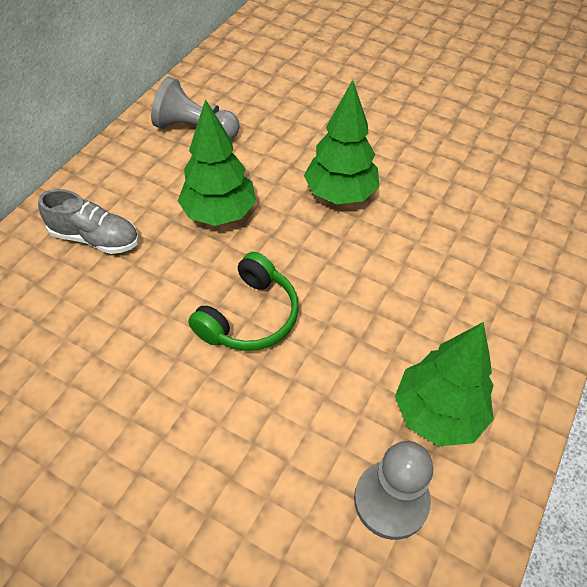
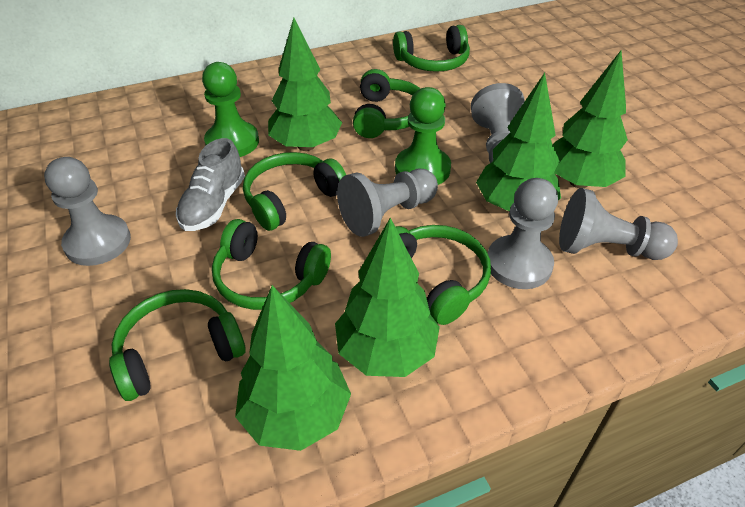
green headphones: 1 -> 6
green pawn: 0 -> 2
green tree: 3 -> 5
grey pawn: 2 -> 5

